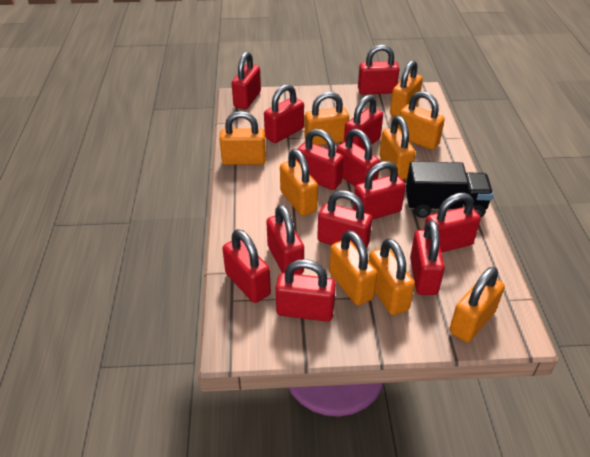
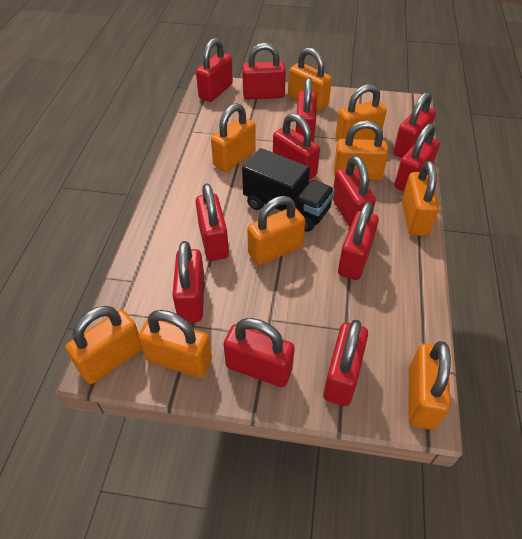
red padlock: 13 -> 12

